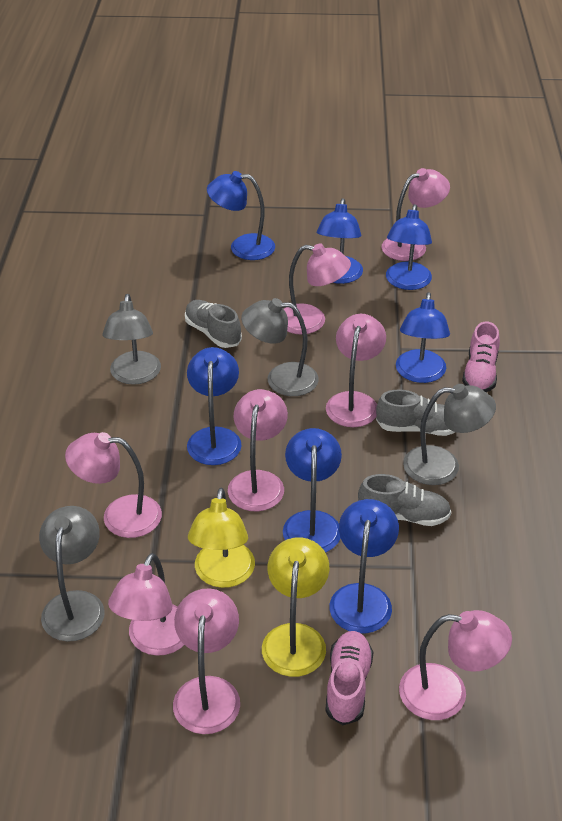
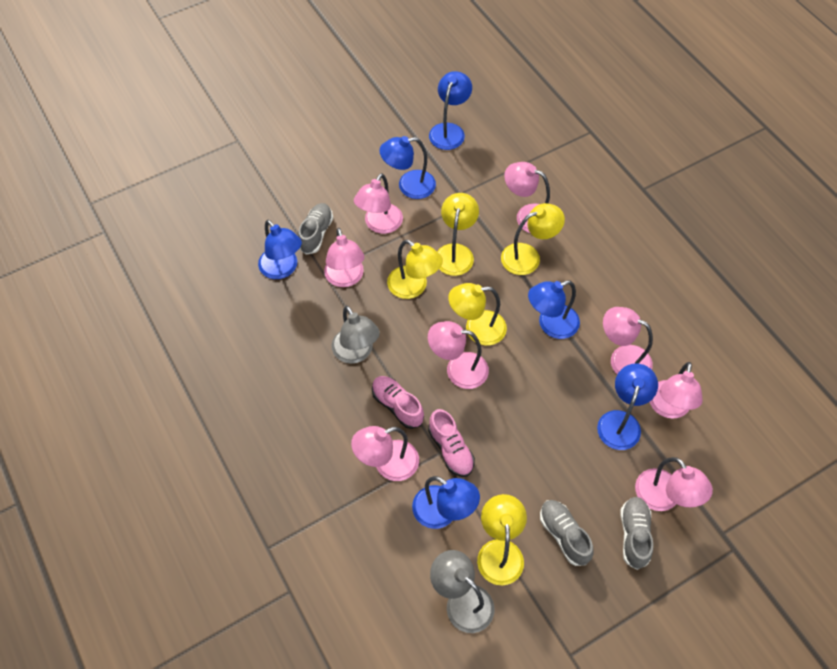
blue lamp: 7 -> 6
grey lamp: 4 -> 2
yellow lamp: 2 -> 5

